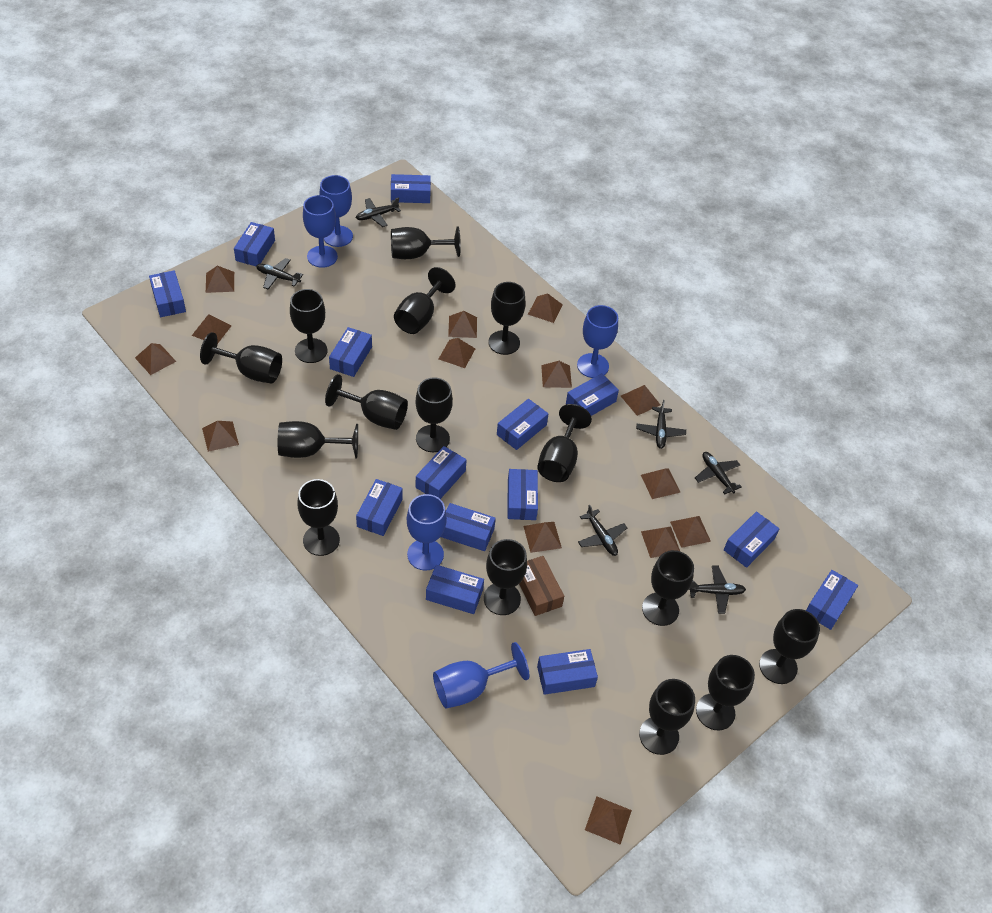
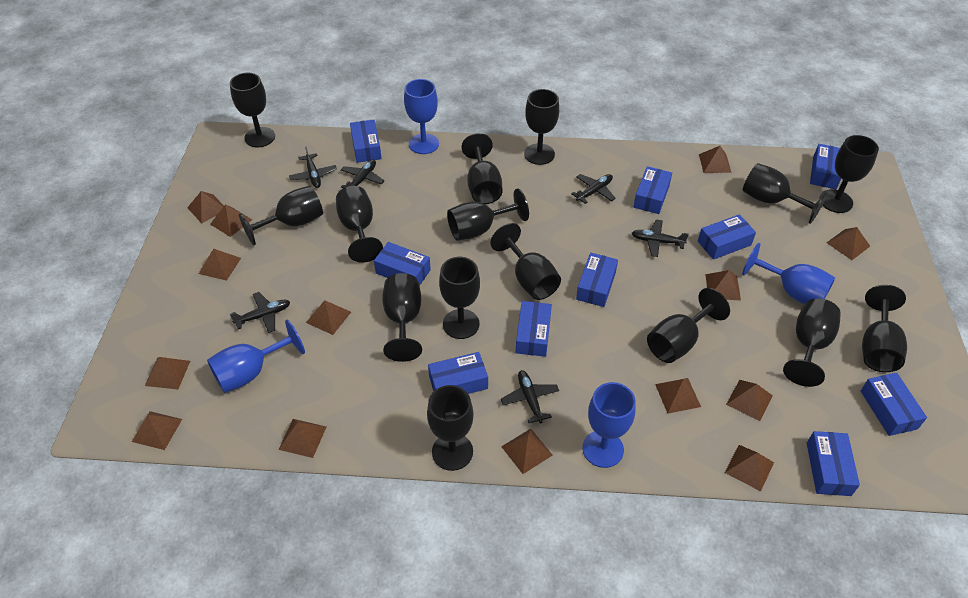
blue box: 14 -> 10
blue goblet: 5 -> 4
brown box: 1 -> 0

